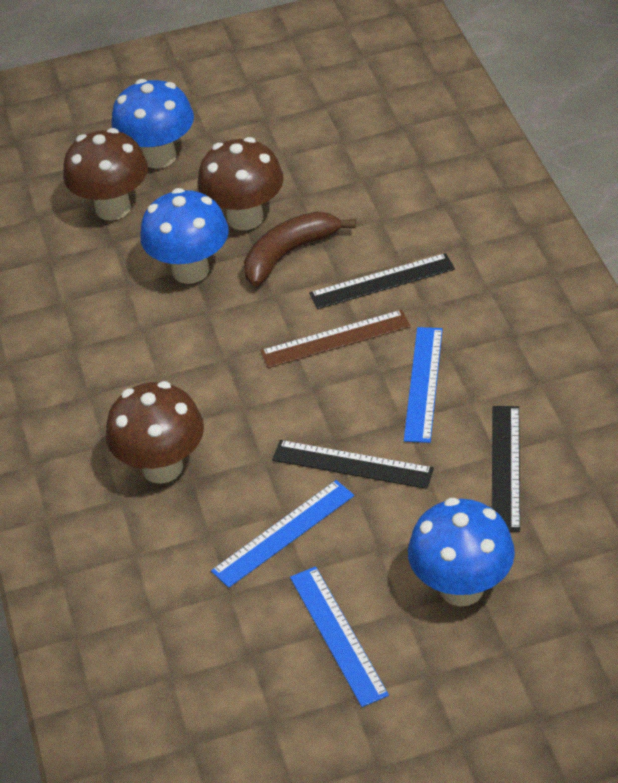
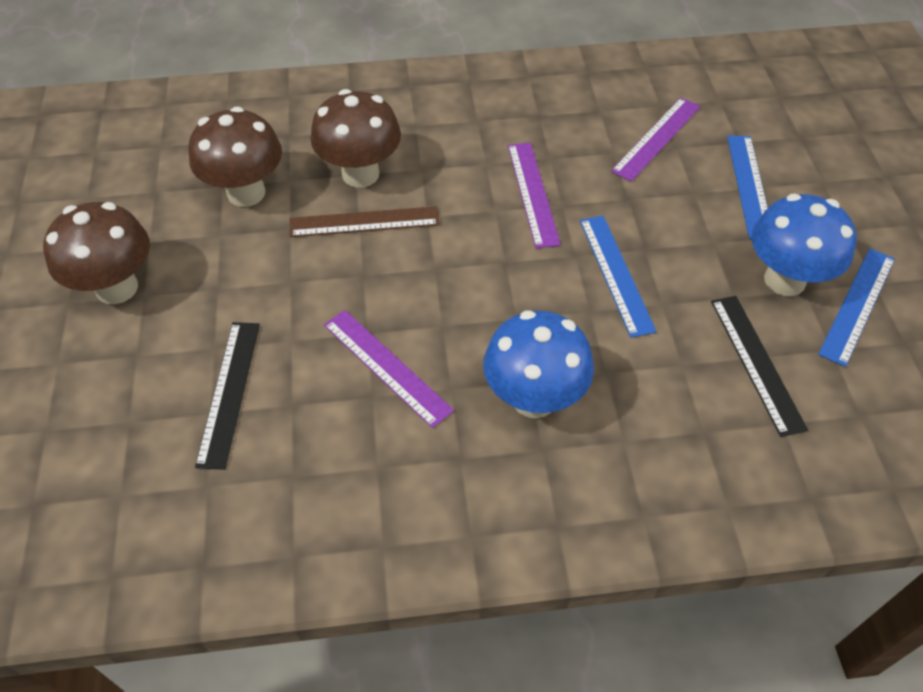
black ruler: 3 -> 2
blue mushroom: 3 -> 2
brown banana: 1 -> 0
purple ruler: 0 -> 3

